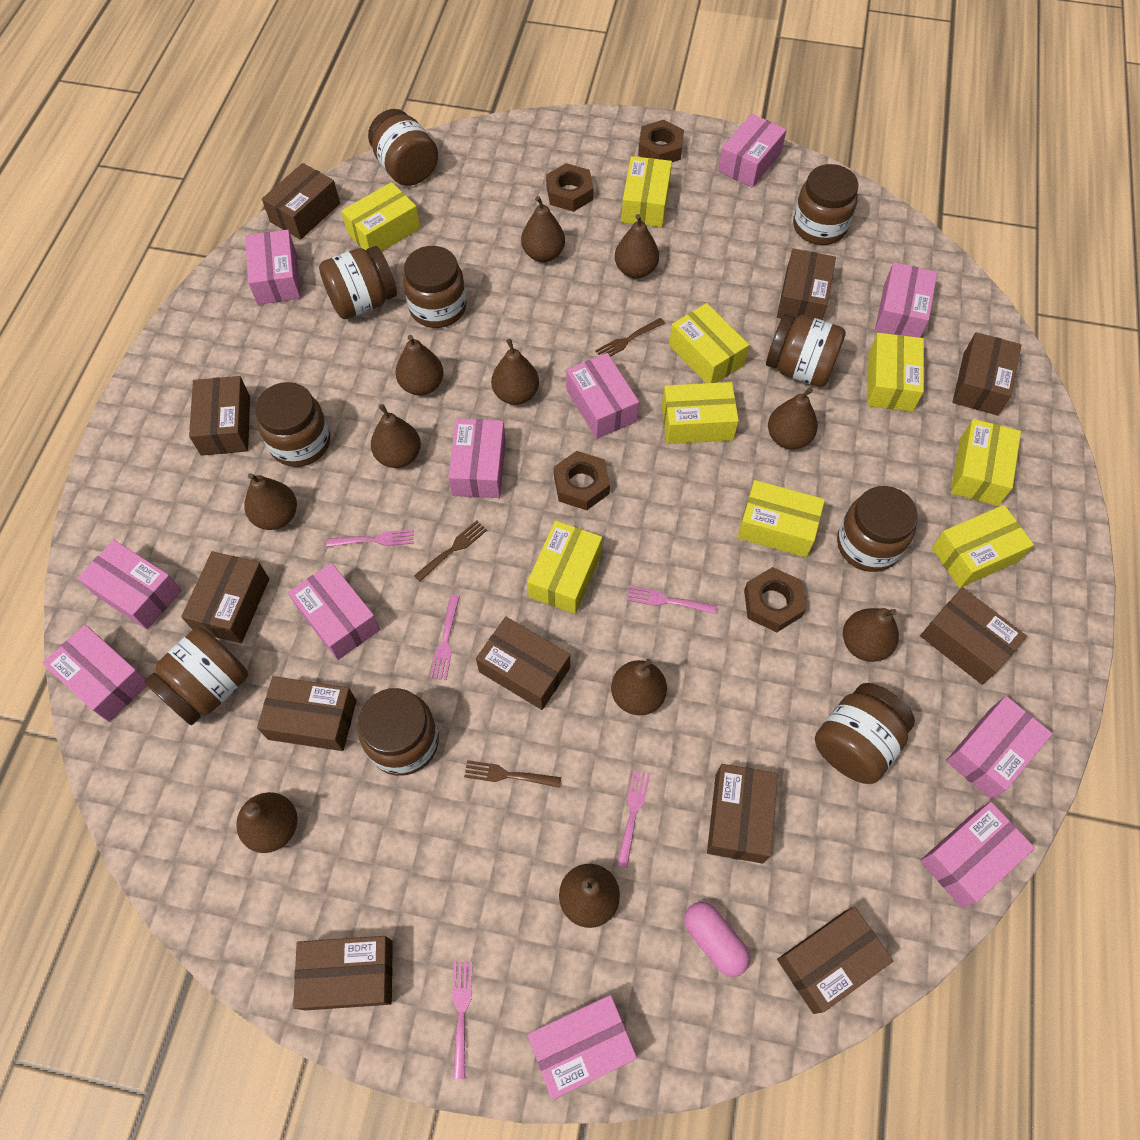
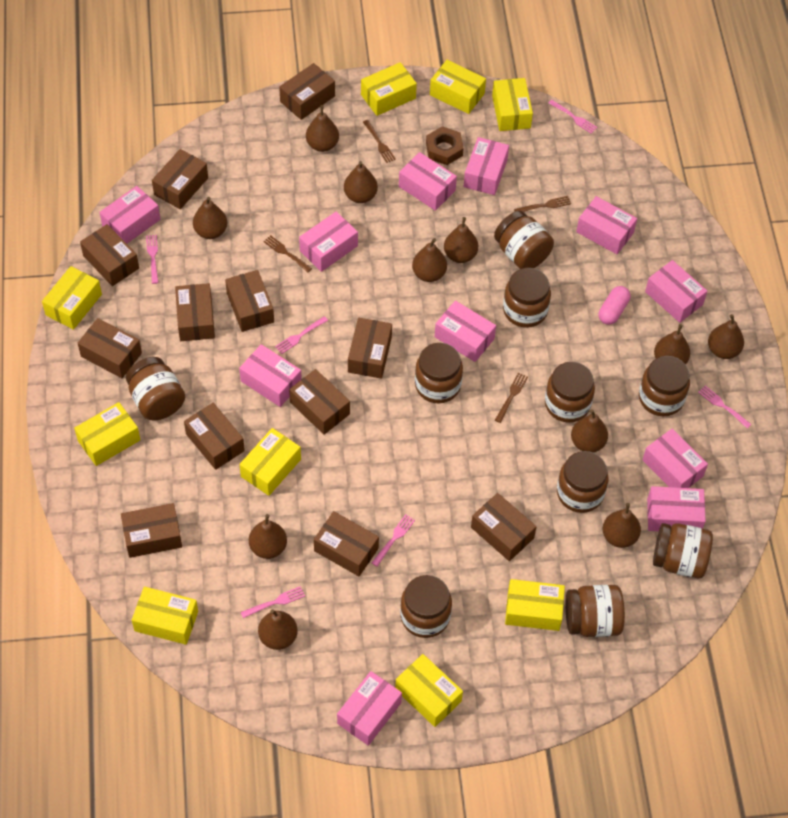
brown box: 11 -> 12
brown fork: 3 -> 4
brown nut: 4 -> 1
pink fork: 5 -> 6

